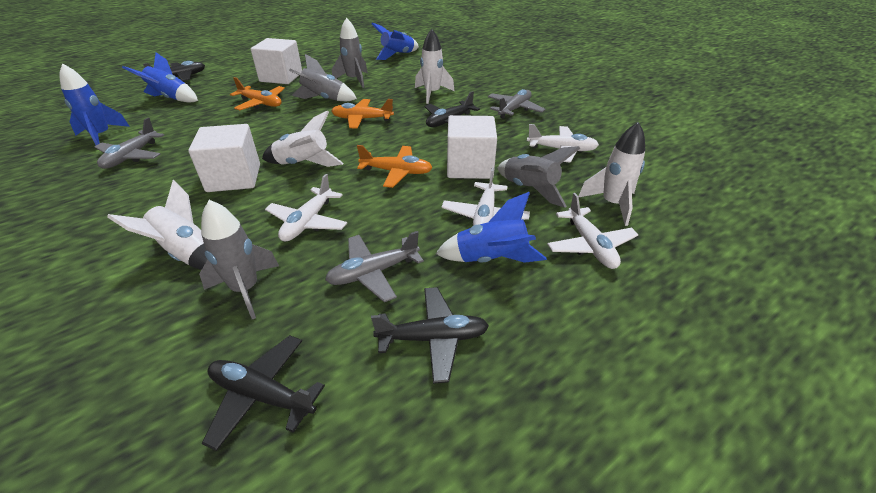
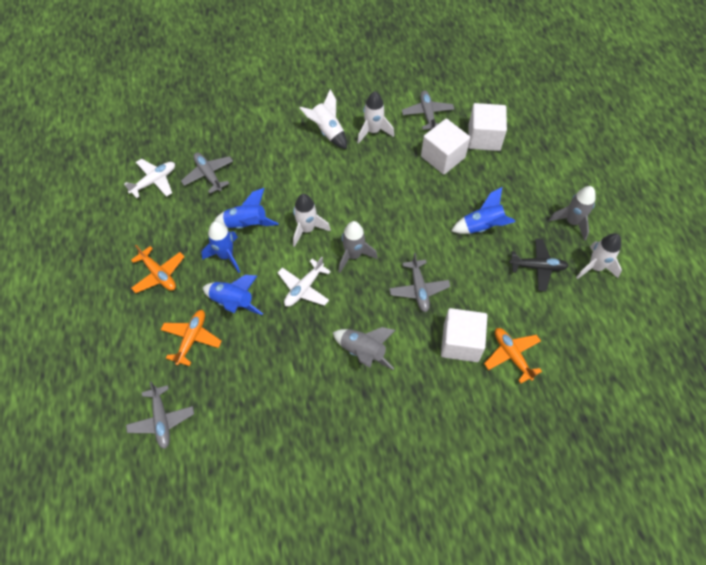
black plane: 4 -> 1
grey plane: 3 -> 4
grey rocket: 4 -> 3
white plane: 4 -> 2

